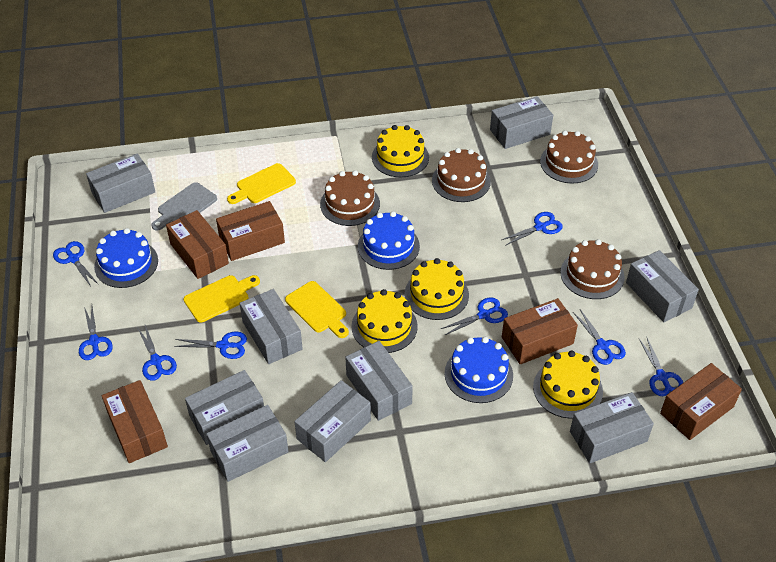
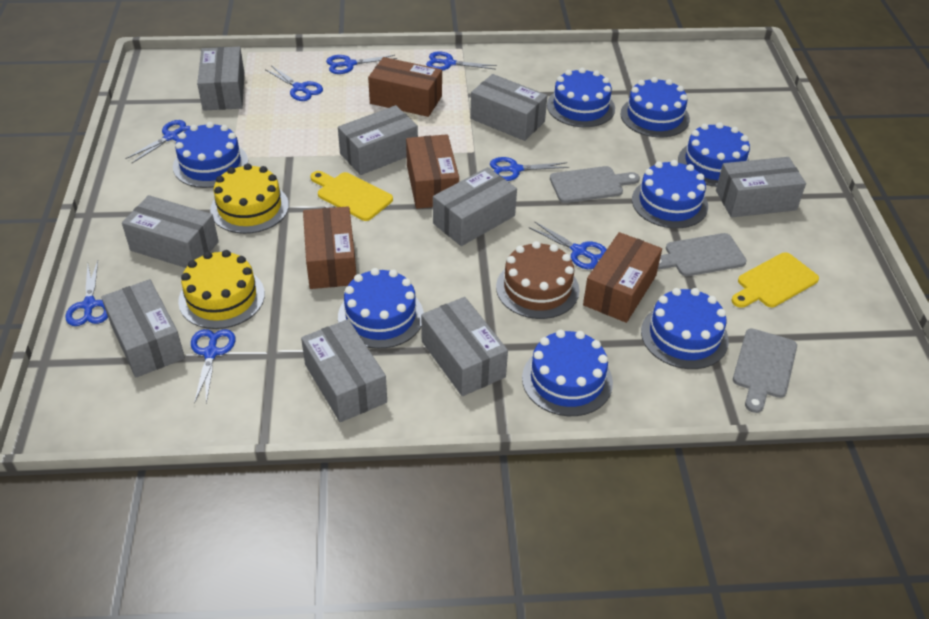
blue cake: 3 -> 8
brown box: 5 -> 4
brown cake: 4 -> 1
grey cutting board: 1 -> 3
yellow cake: 4 -> 2
yellow cutting board: 3 -> 2

